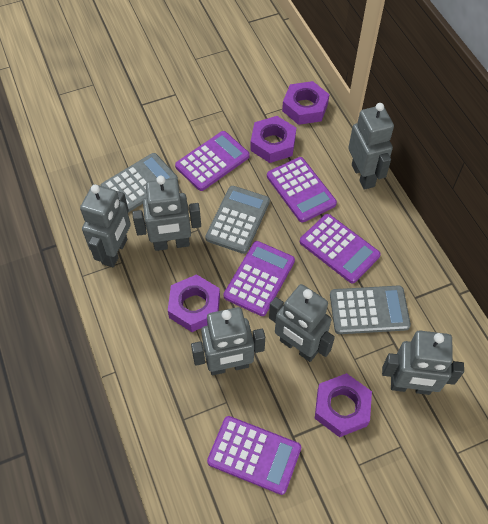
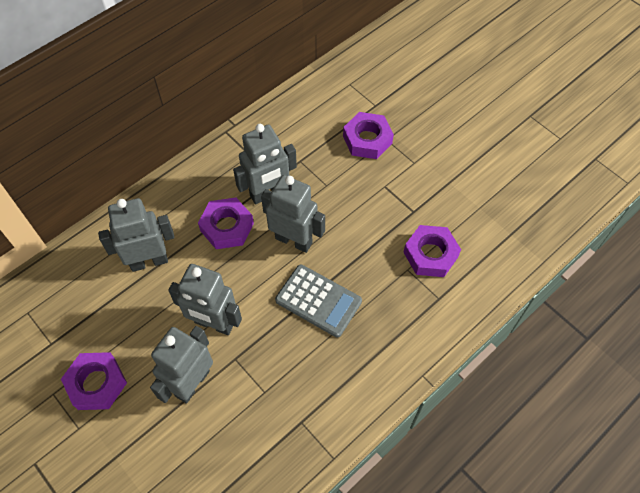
grey calculator: 3 -> 1
grey robot: 6 -> 5
purple calculator: 5 -> 0

